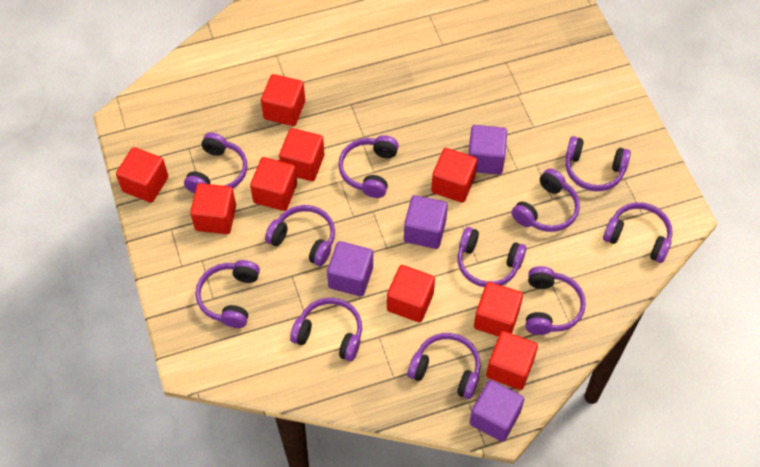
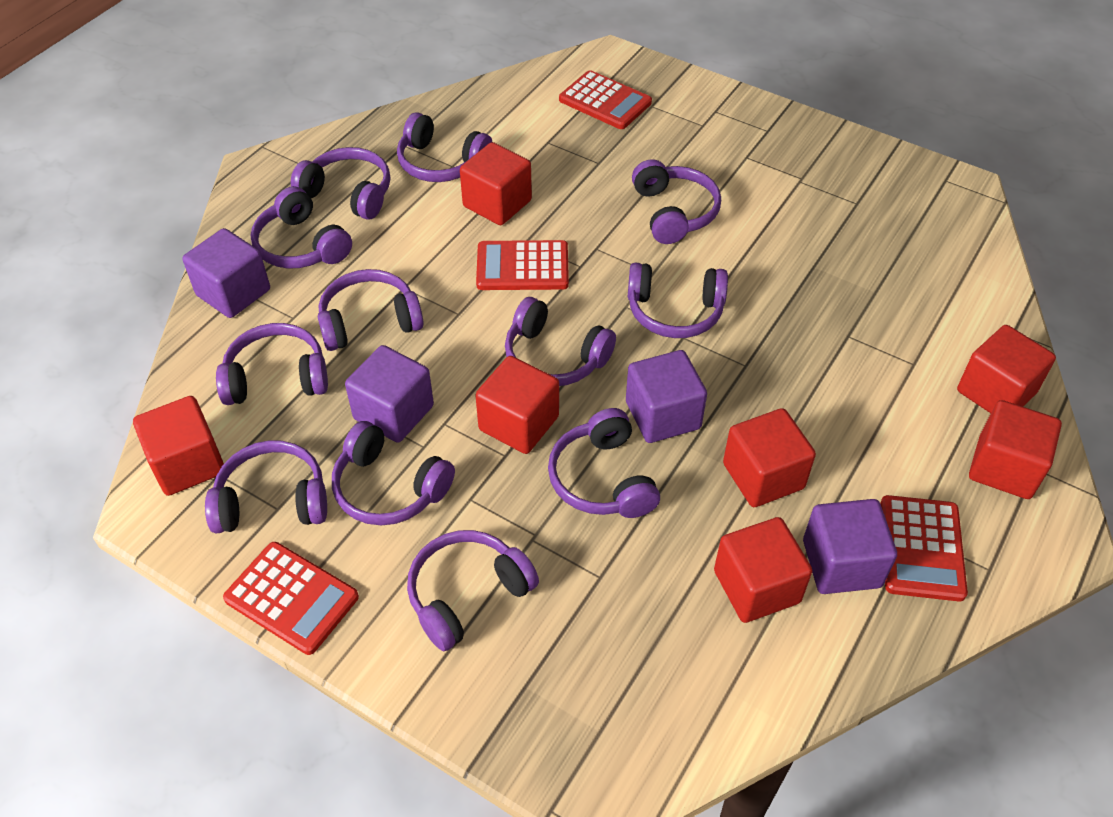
purple headphones: 11 -> 12
red calculator: 0 -> 4
red cube: 9 -> 7

